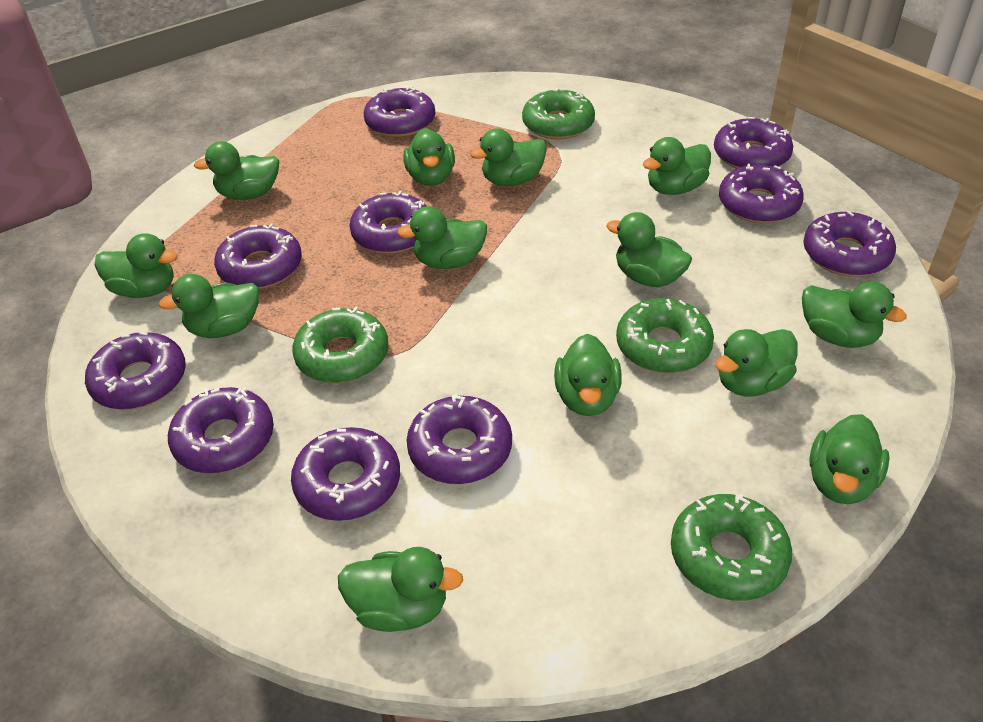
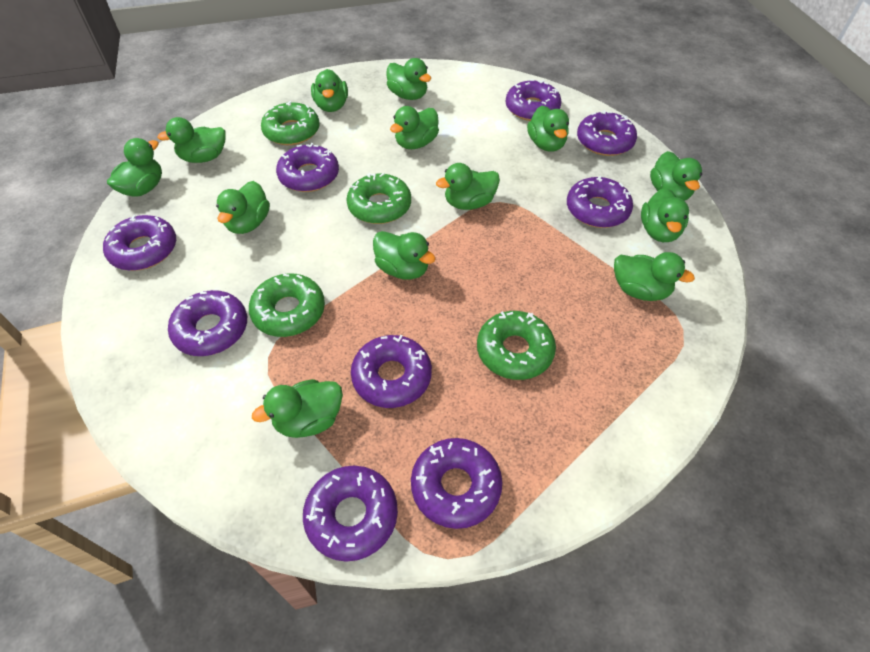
purple donut: 10 -> 9

